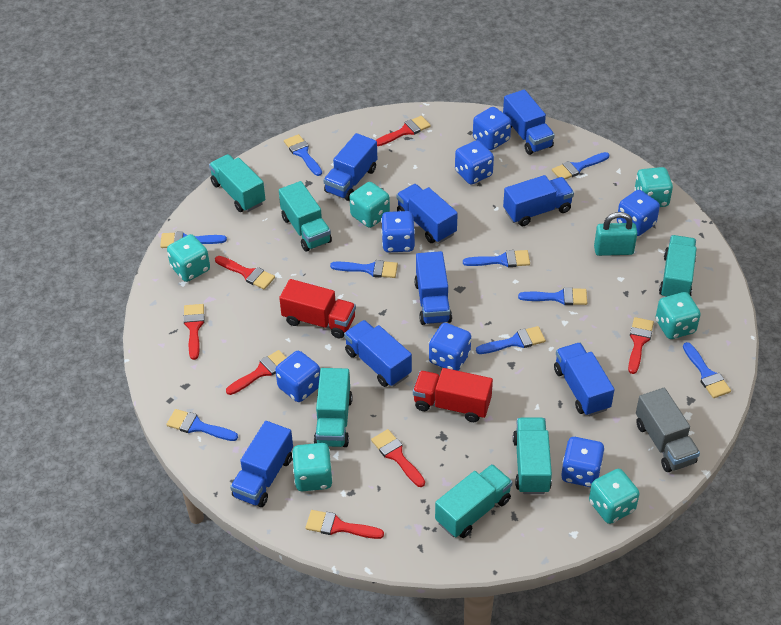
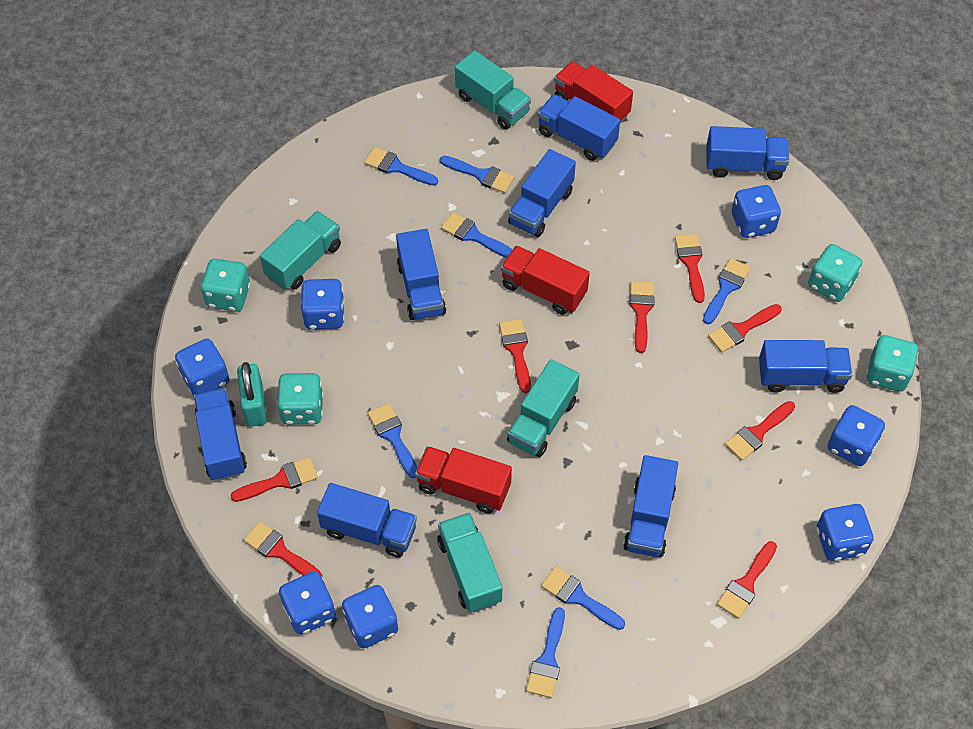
blue brush: 9 -> 7
grey truck: 1 -> 0
red brush: 7 -> 8
red truck: 2 -> 3
turquoise dice: 6 -> 4
turquoise truck: 6 -> 4

